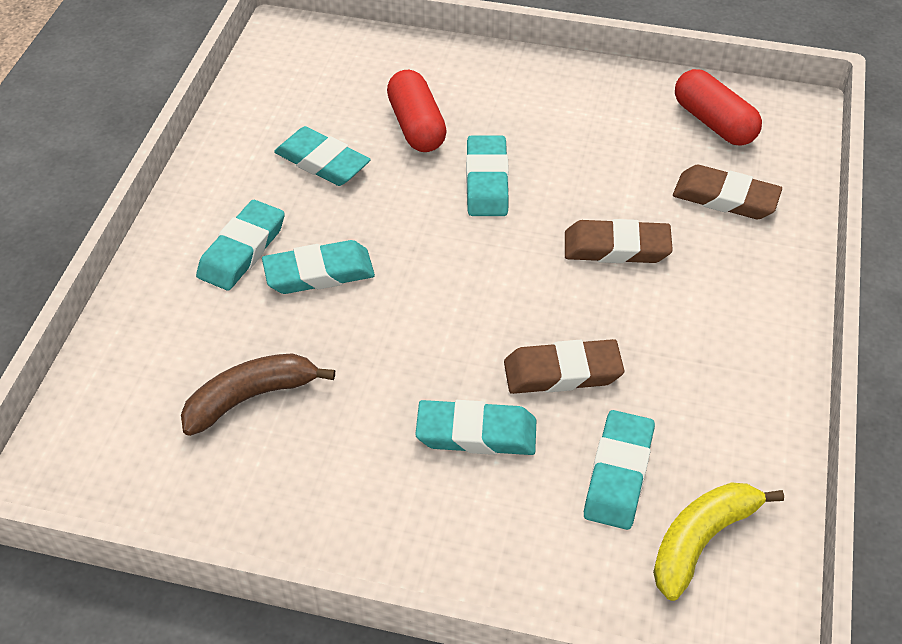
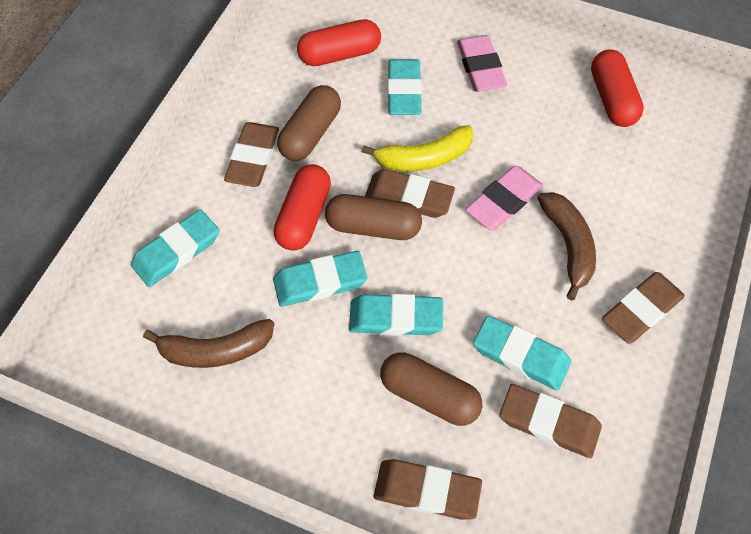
brown banana: 1 -> 2
brown capsule: 0 -> 3
brown eraser: 3 -> 5
pink eraser: 0 -> 2
red capsule: 2 -> 3
turquoise eraser: 6 -> 5

